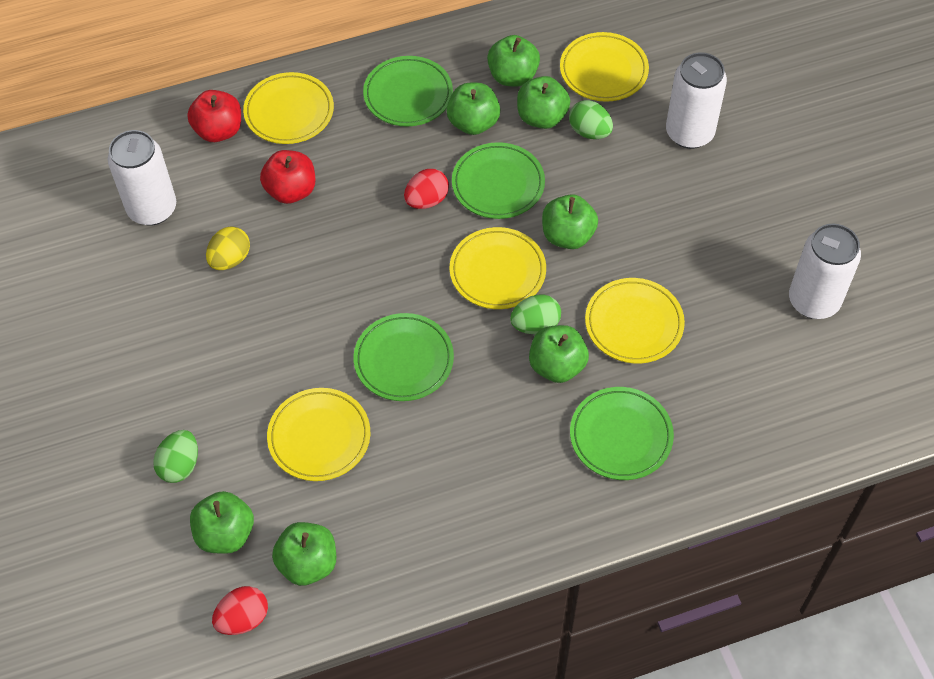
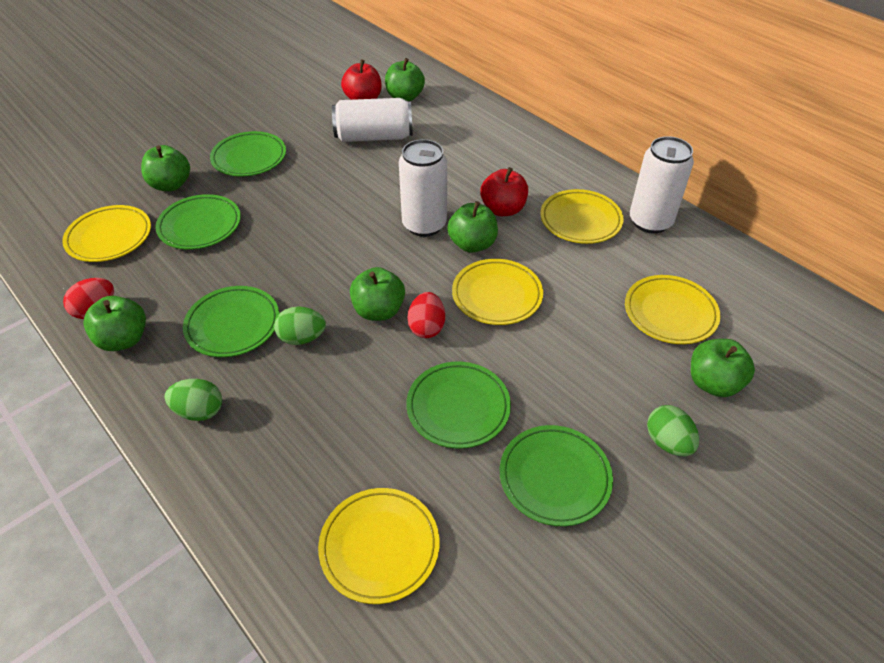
green apple: 7 -> 6
green plate: 4 -> 5
yellow egg: 1 -> 0

